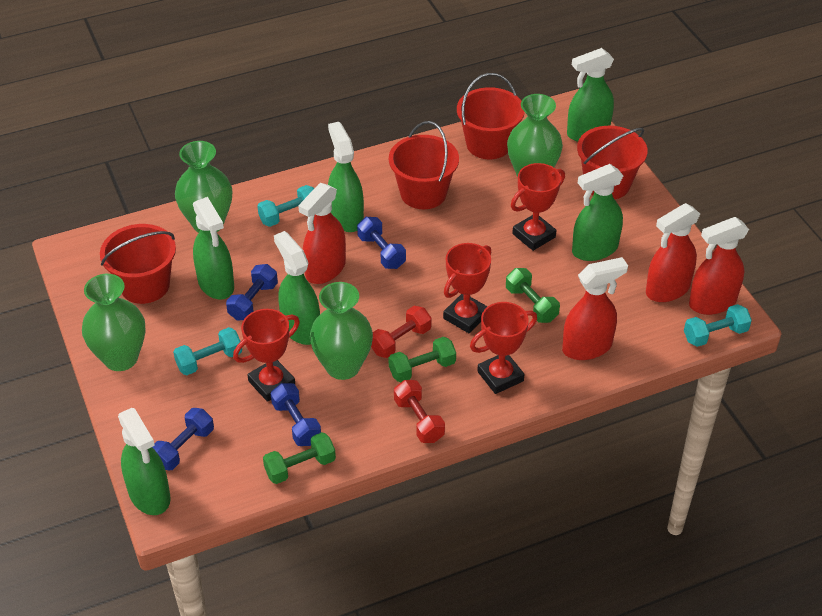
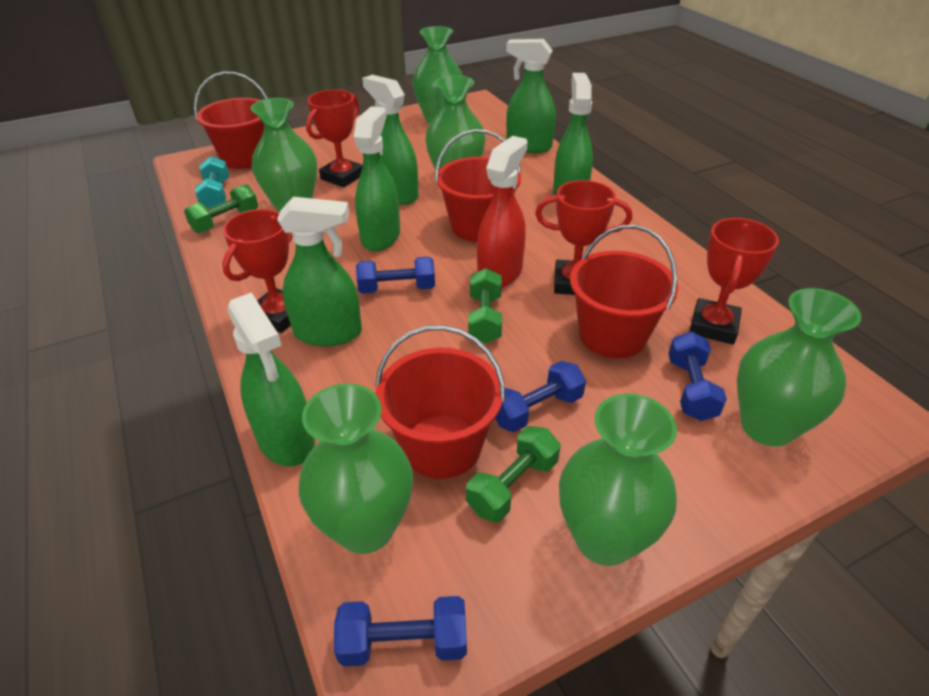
green vase: 4 -> 6
red dumbbell: 2 -> 0
red spray bottle: 4 -> 1
turquoise dumbbell: 3 -> 1

